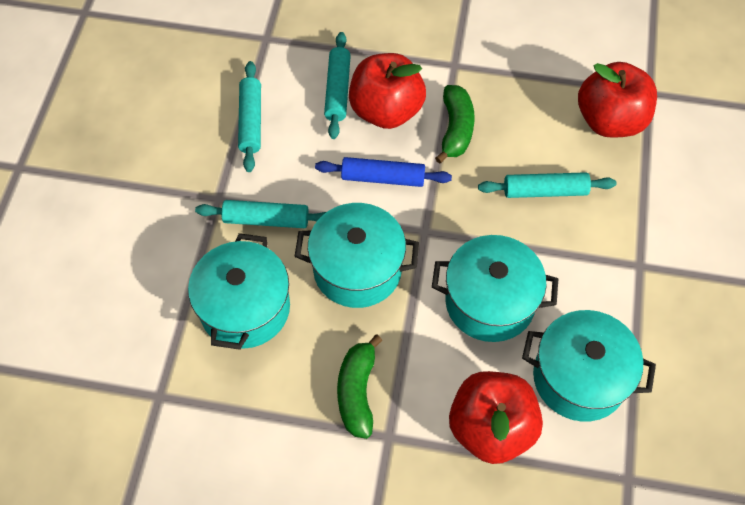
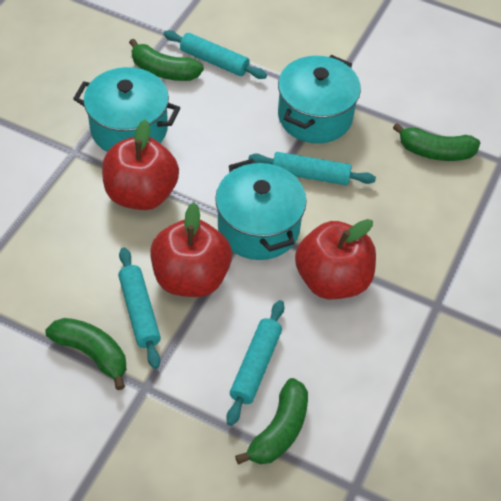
blue rolling pin: 1 -> 0
green banana: 2 -> 4
turquoise pot: 4 -> 3

